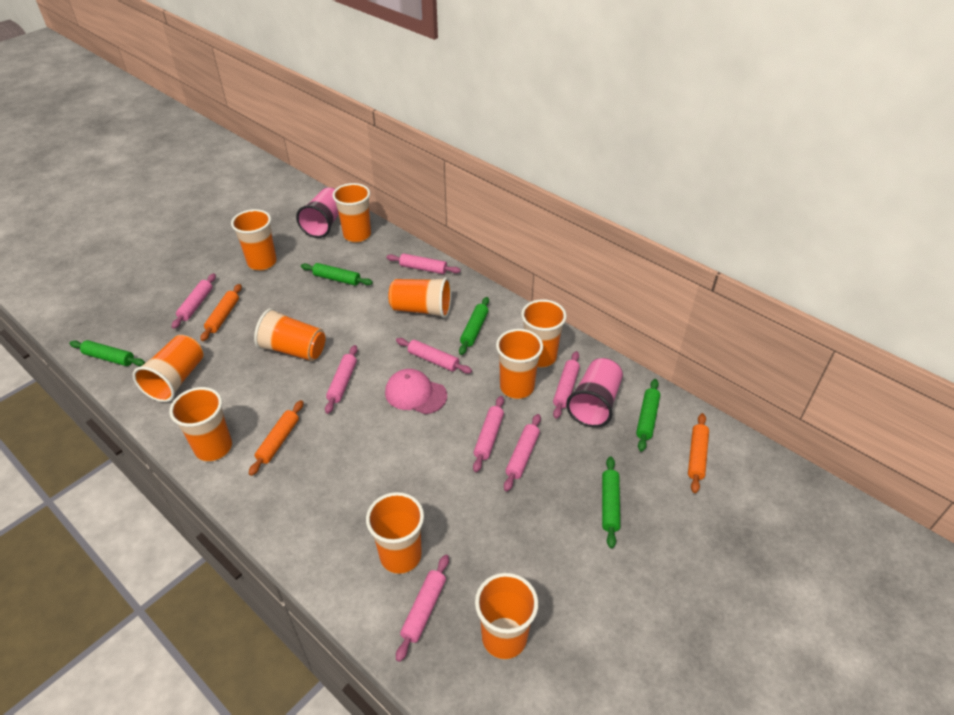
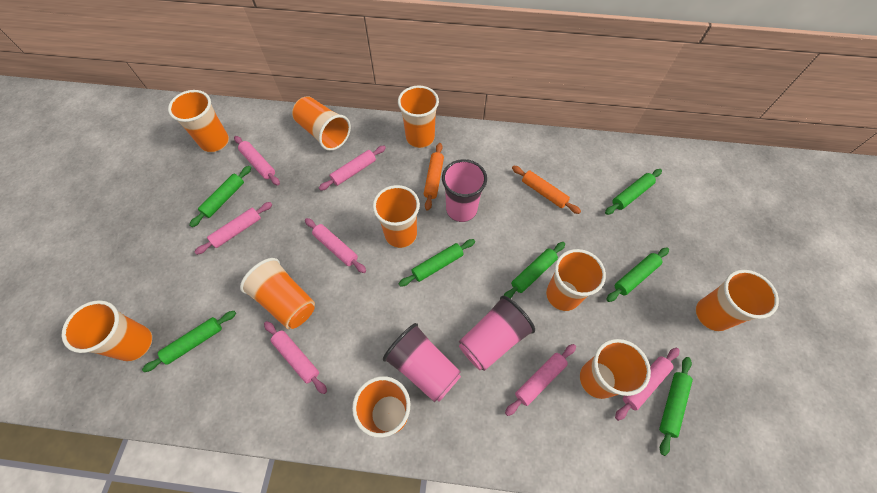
green rolling pin: 5 -> 7
orange rolling pin: 3 -> 2
pink cap: 1 -> 0
pink cup: 2 -> 3
pink rolling pin: 8 -> 7

